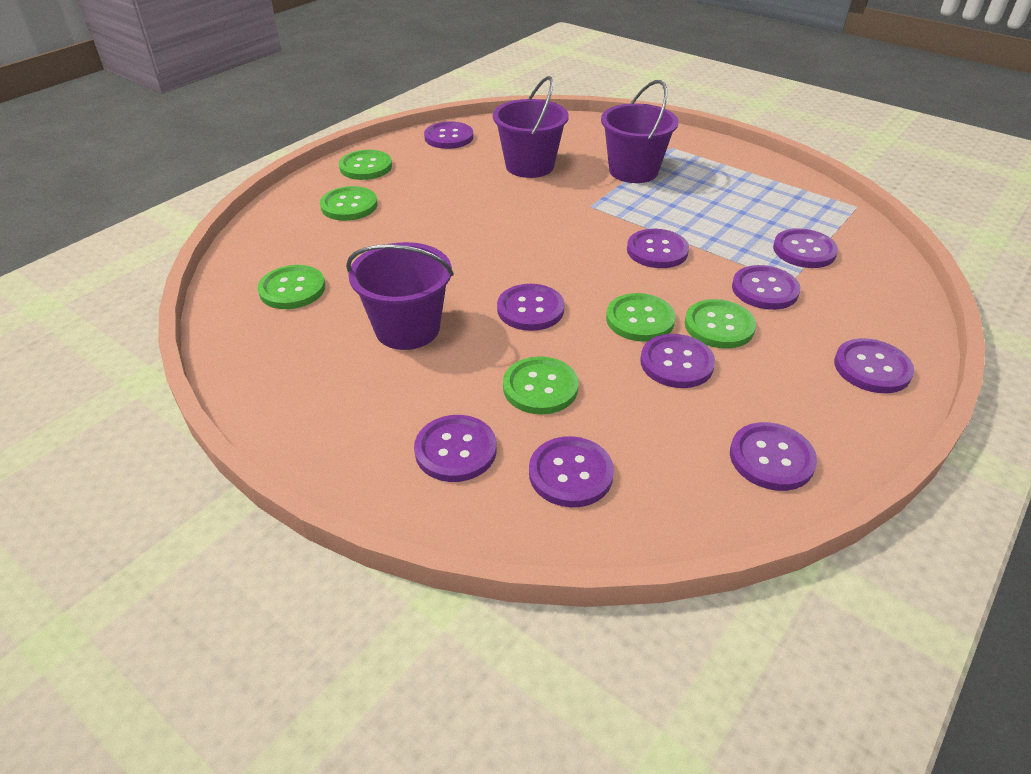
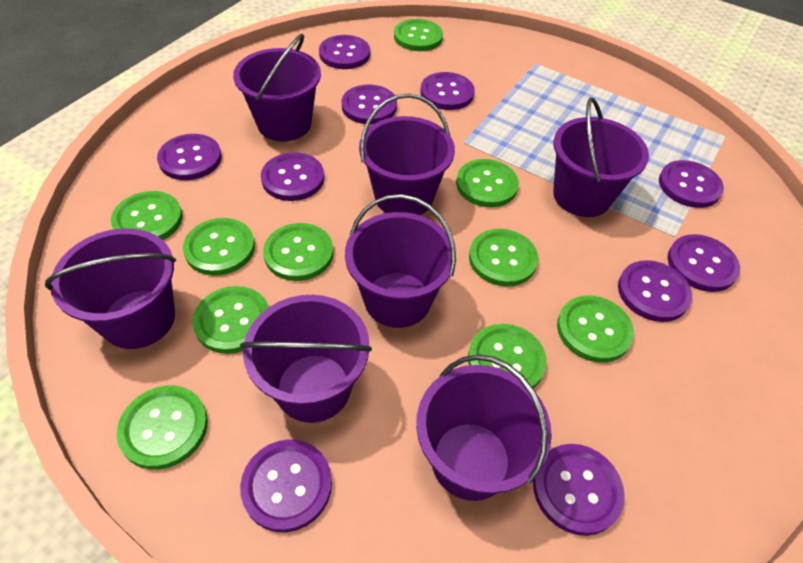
green button: 6 -> 10
purple bucket: 3 -> 7

